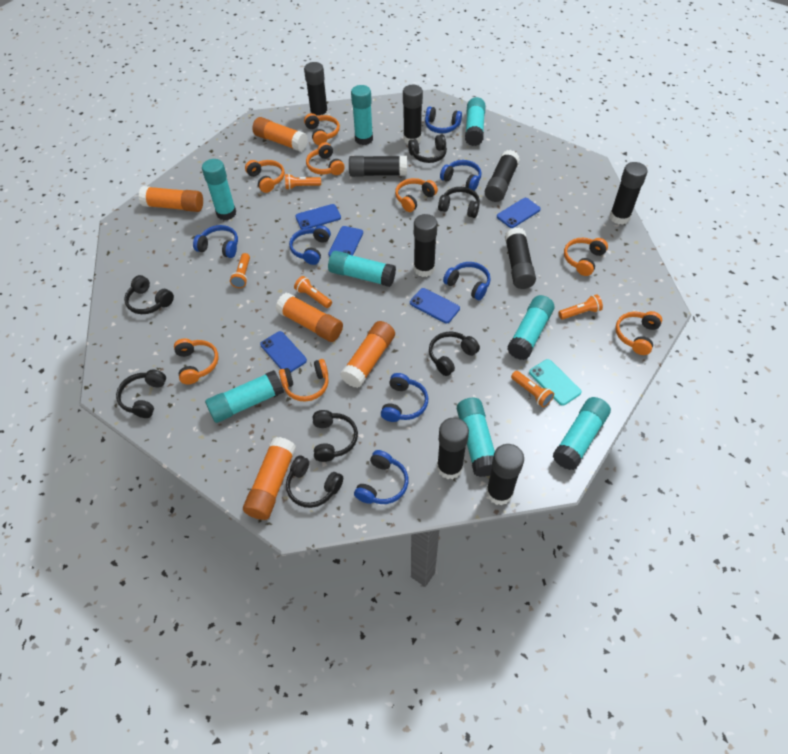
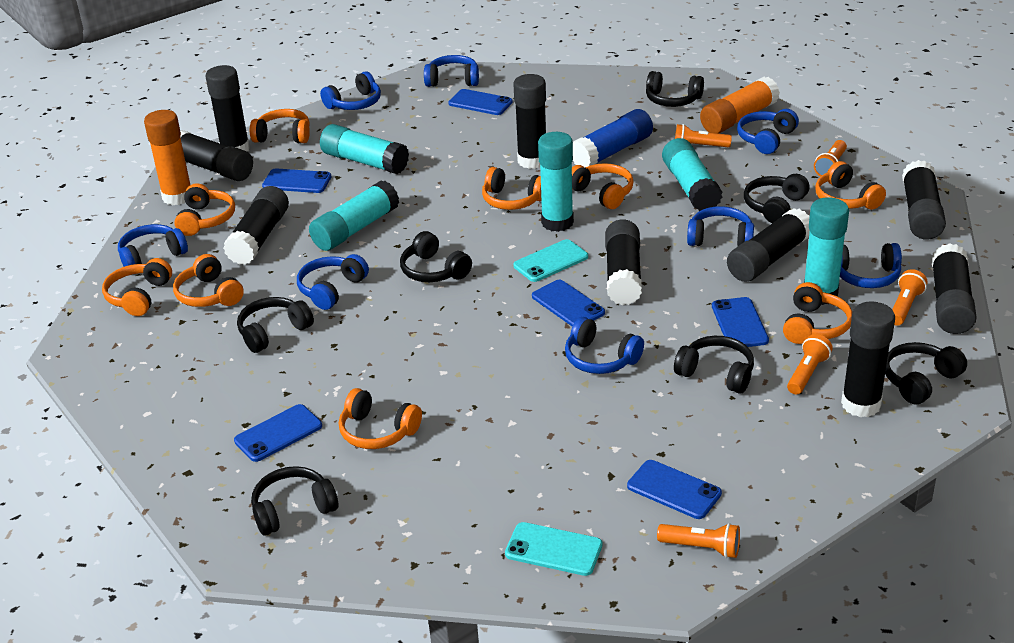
blue glue stick: 0 -> 1
blue headphones: 7 -> 8
blue phone: 5 -> 6
orange glue stick: 5 -> 2
orange headphones: 8 -> 9
turquoise glue stick: 8 -> 5
turquoise phone: 1 -> 2

